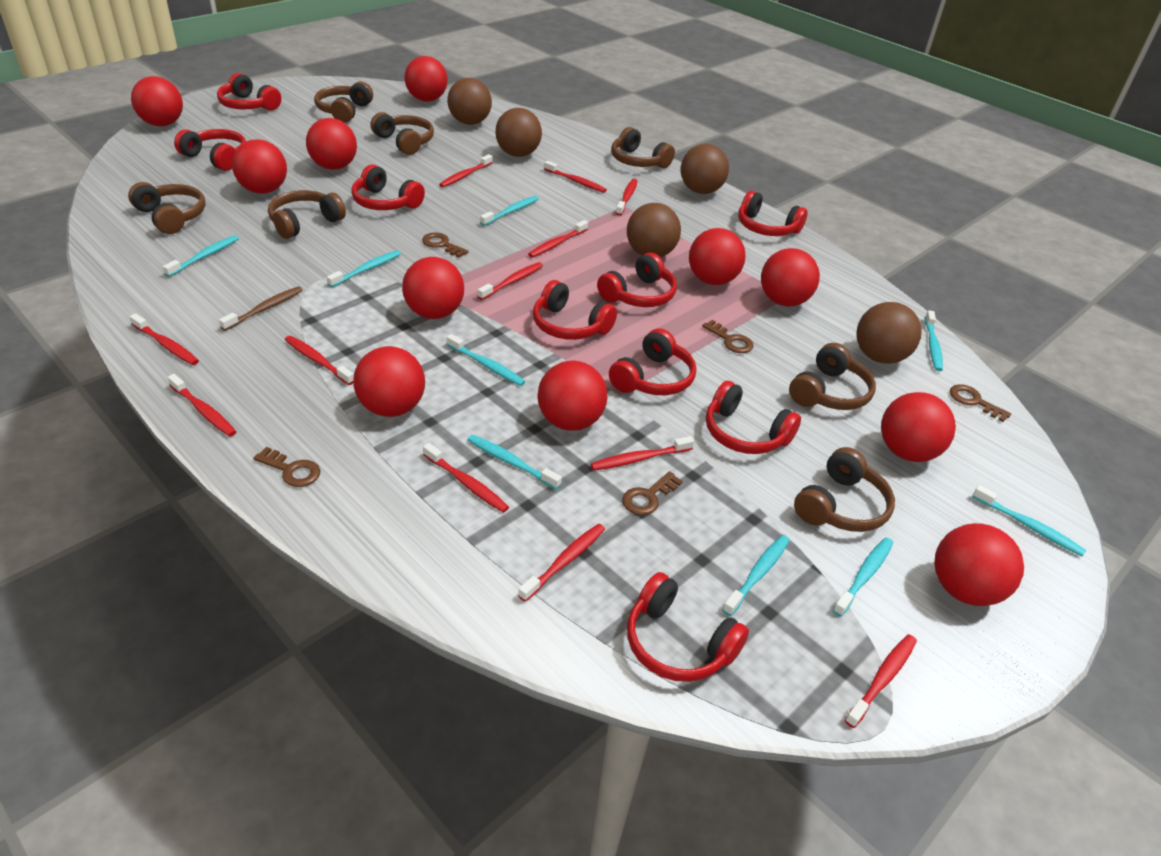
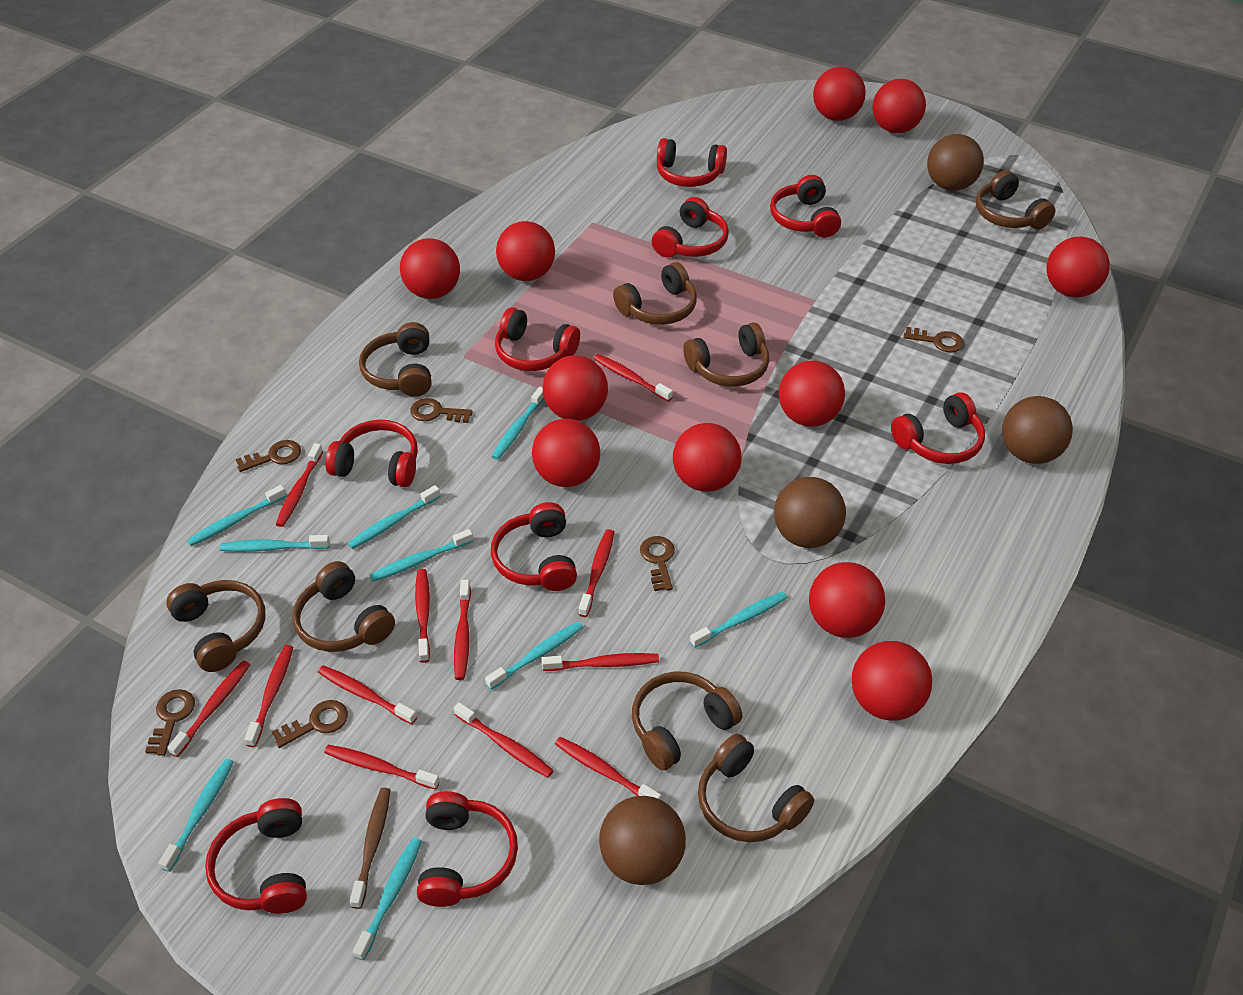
brown ball: 5 -> 4
brown headphones: 7 -> 8
brown key: 5 -> 6

